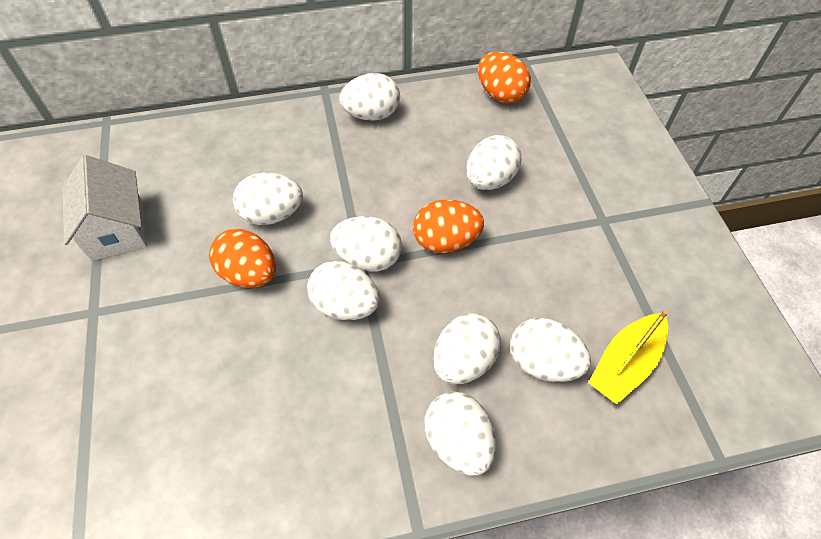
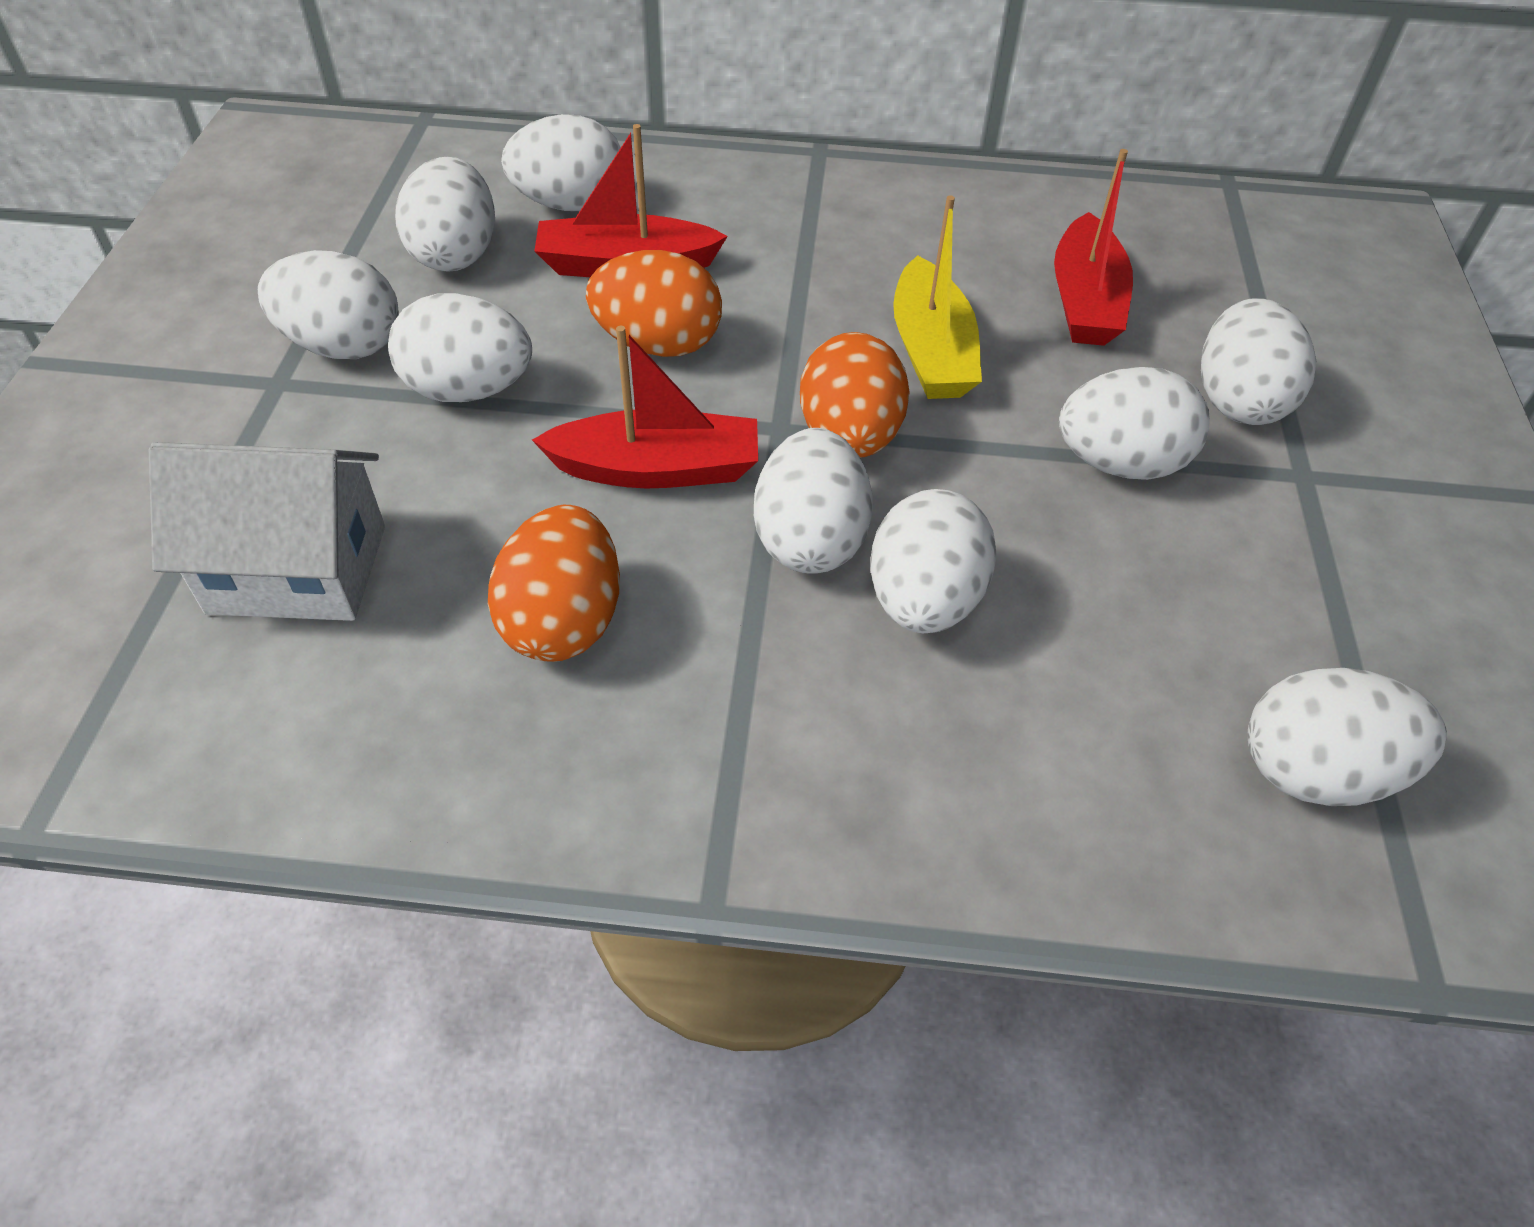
red boat: 0 -> 3
white egg: 8 -> 9

